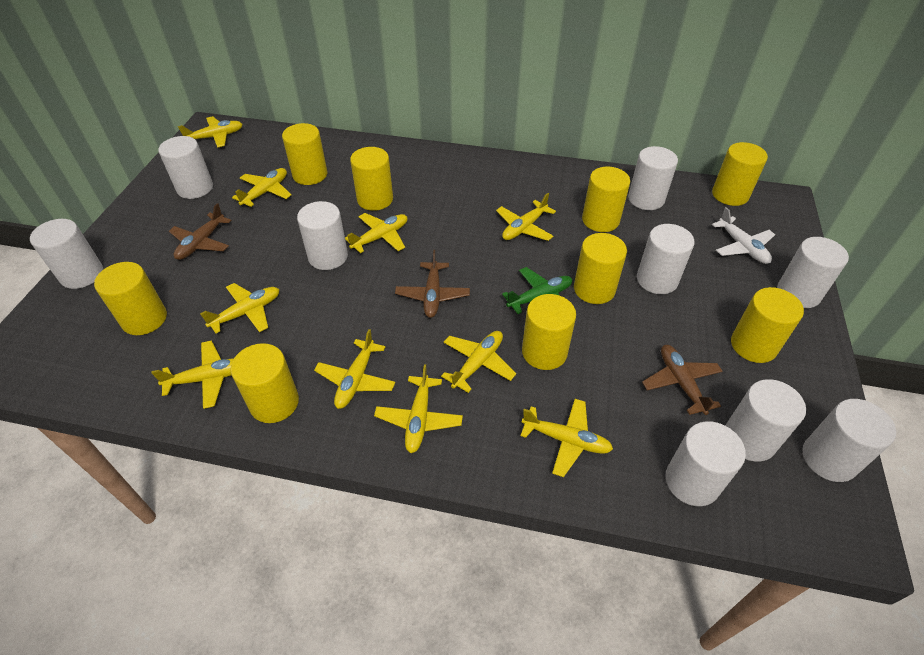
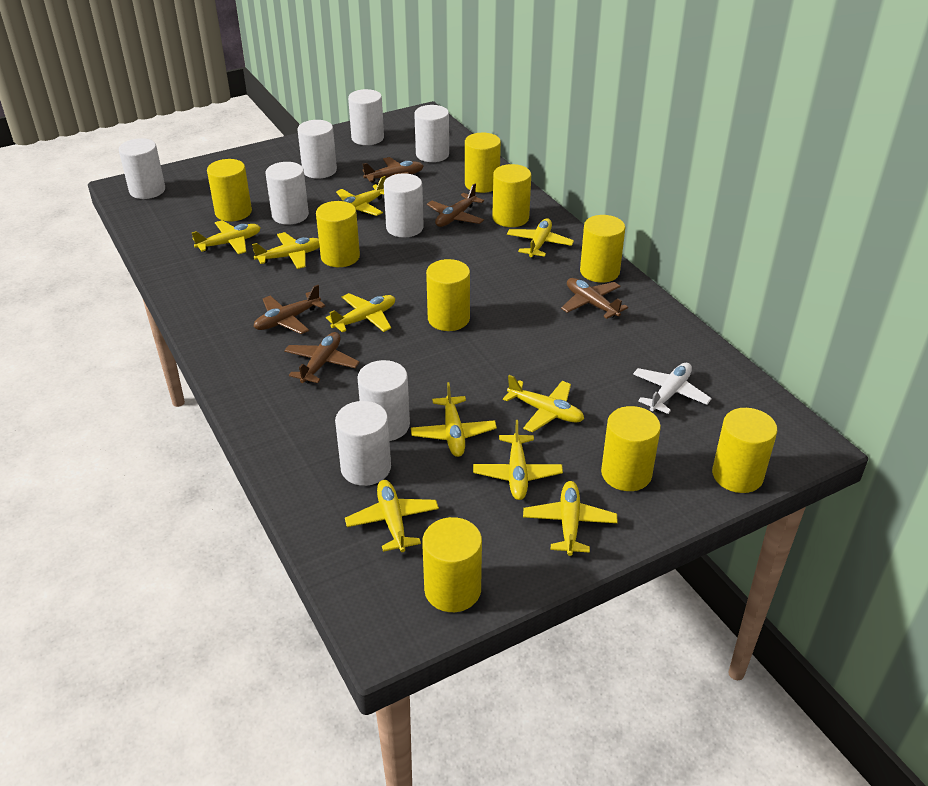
brown plane: 3 -> 5
green plane: 1 -> 0
white cylinder: 9 -> 8

